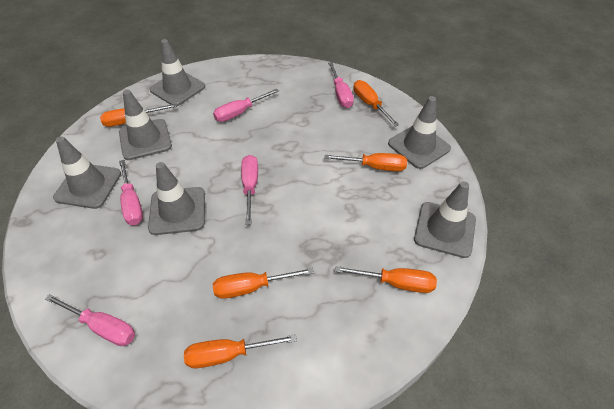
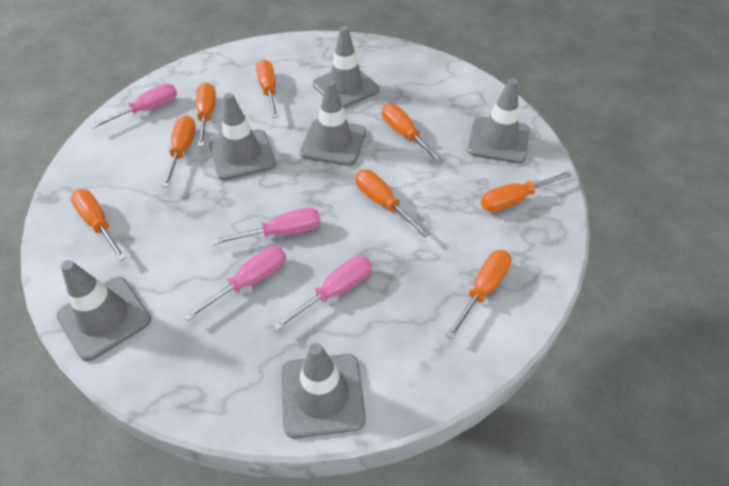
orange screwdriver: 6 -> 8
pink screwdriver: 5 -> 4

